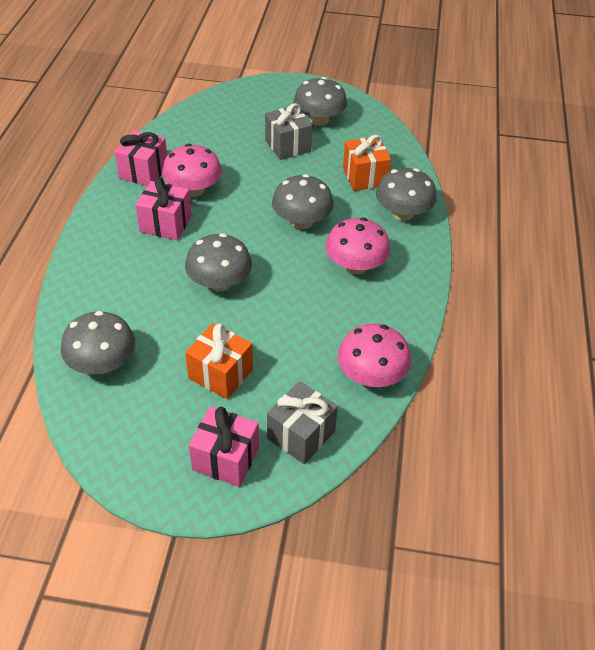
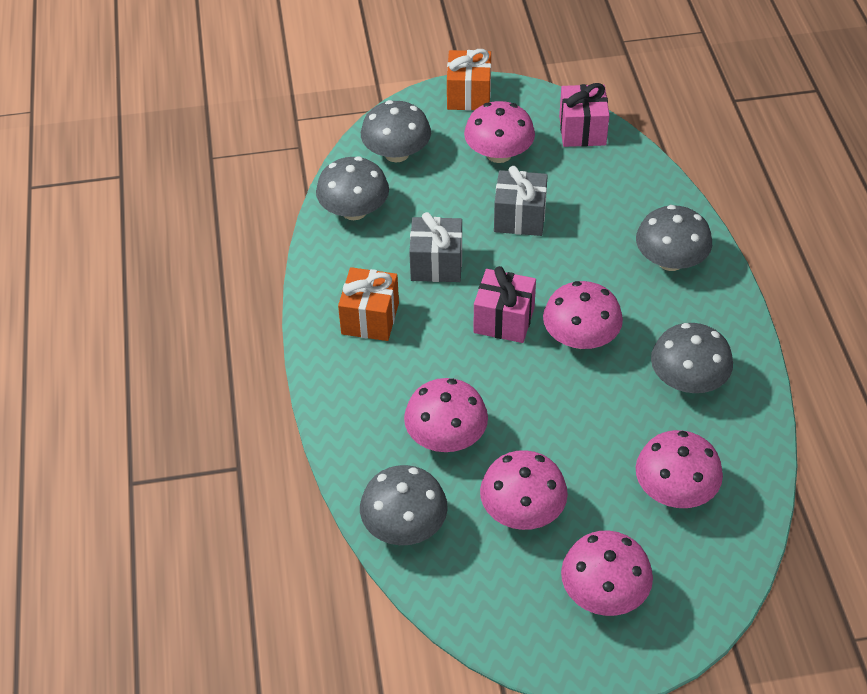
pink gift: 3 -> 2
pink mushroom: 3 -> 6

